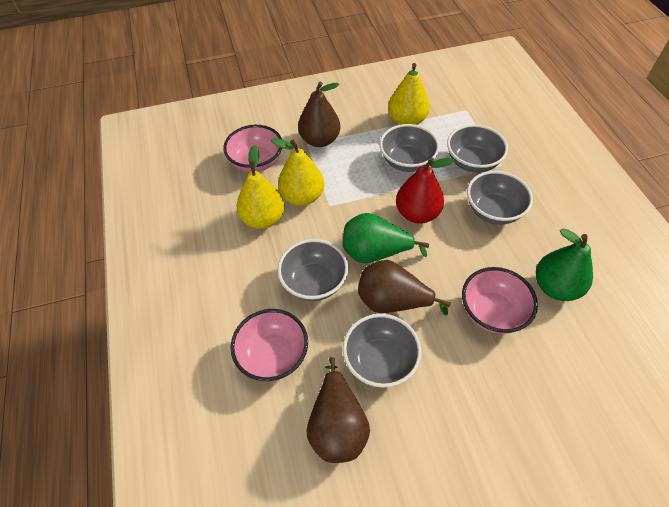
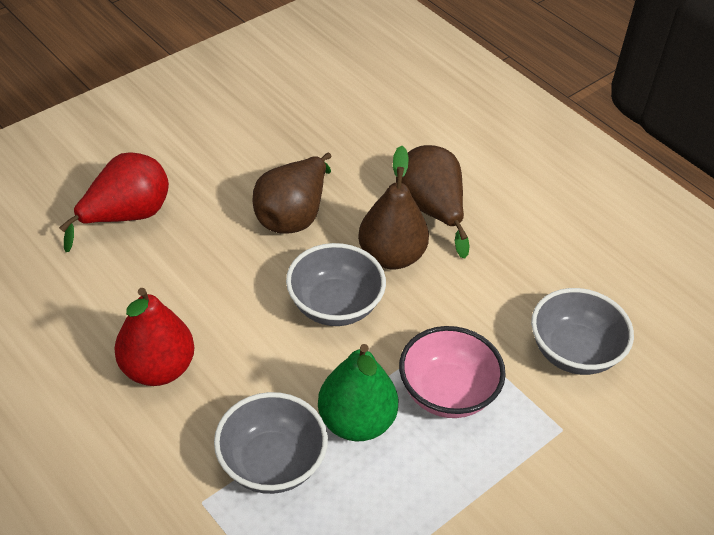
green pear: 2 -> 1
grey bowl: 5 -> 3
pink bowl: 3 -> 1
red pear: 1 -> 2
yellow pear: 3 -> 0

